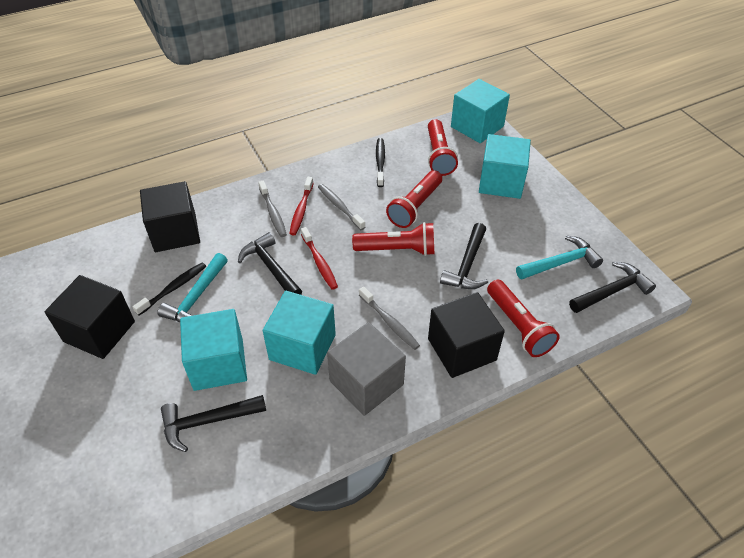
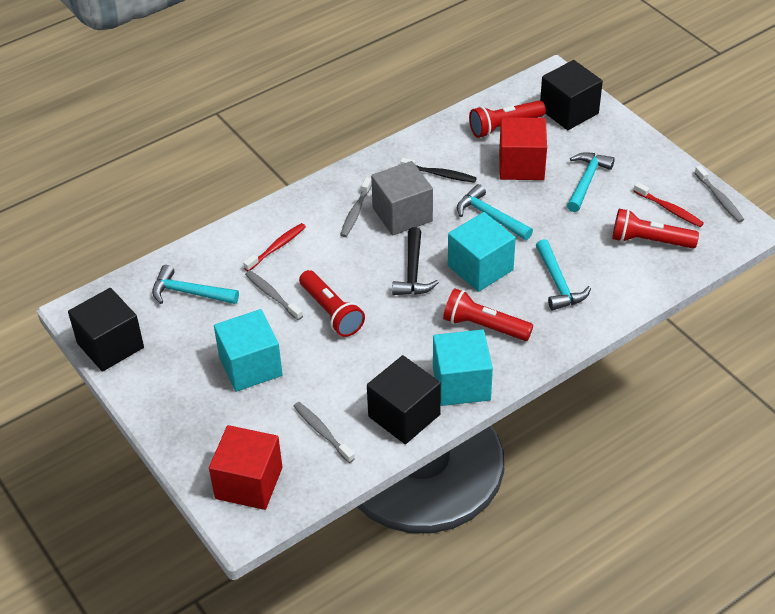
black hammer: 4 -> 1
black toothbrush: 2 -> 1
grey toothbrush: 3 -> 4
red cube: 0 -> 2
turquoise cube: 4 -> 3
turquoise hammer: 2 -> 4

